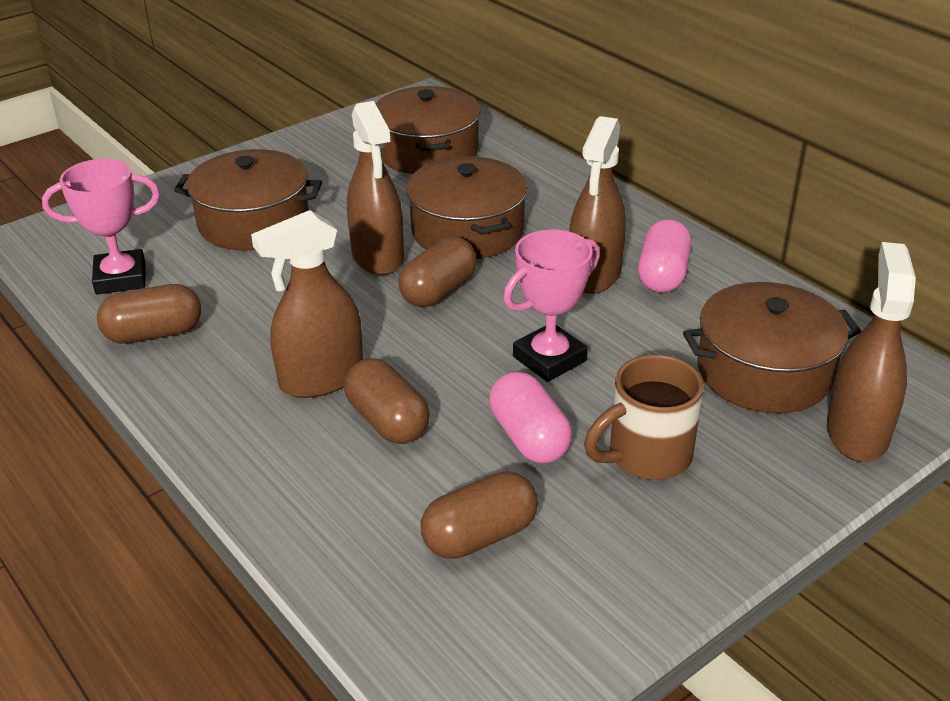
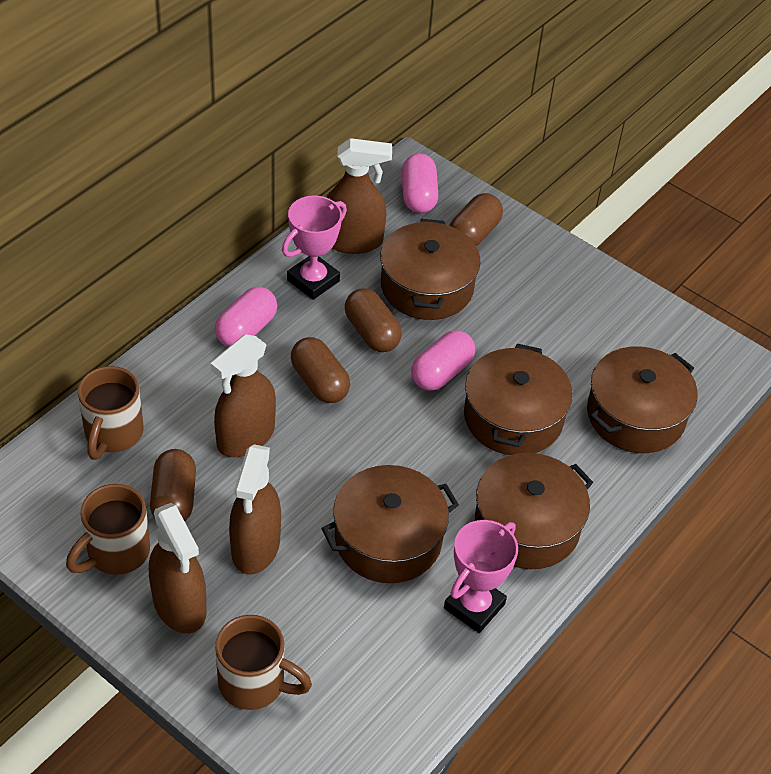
brown mug: 1 -> 3
brown pot: 4 -> 5
pink capsule: 2 -> 3

